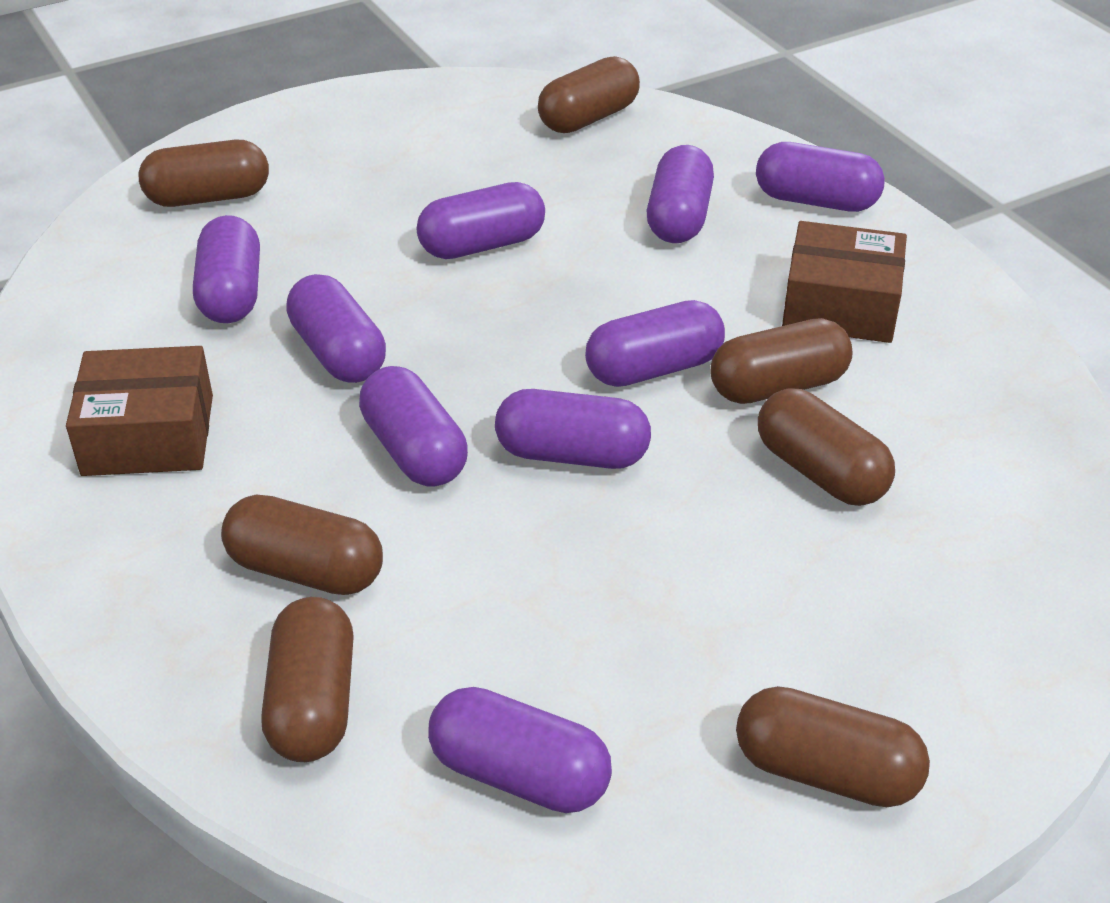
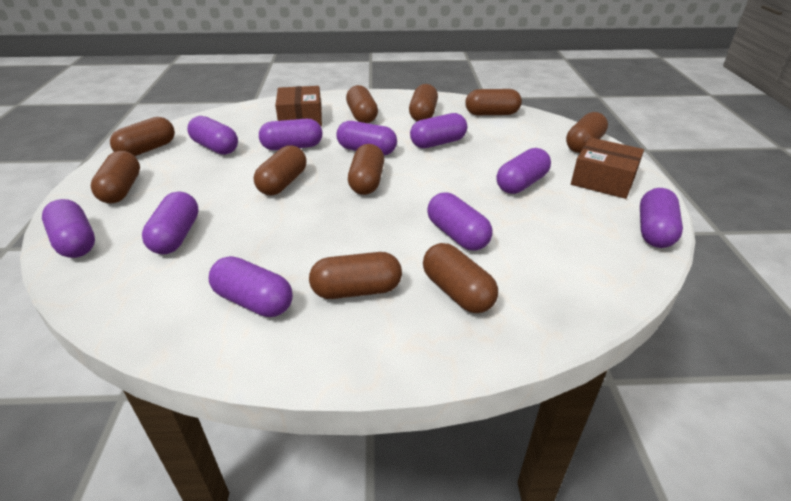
brown capsule: 7 -> 10
purple capsule: 9 -> 10

